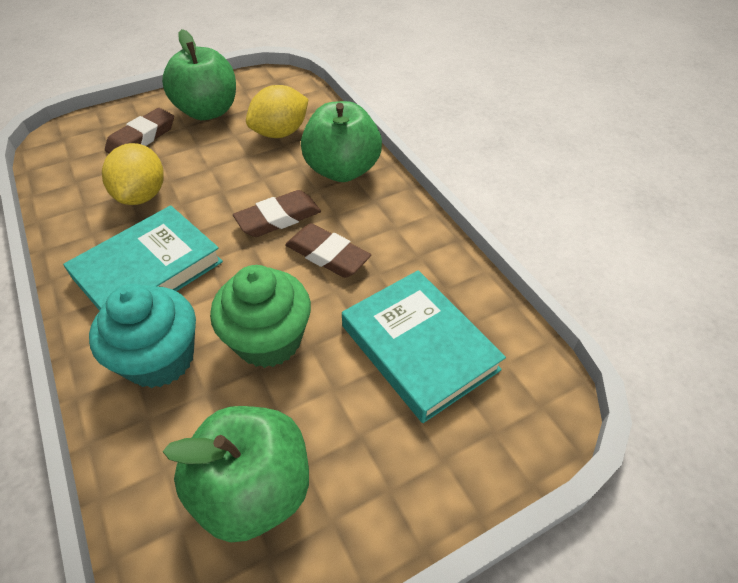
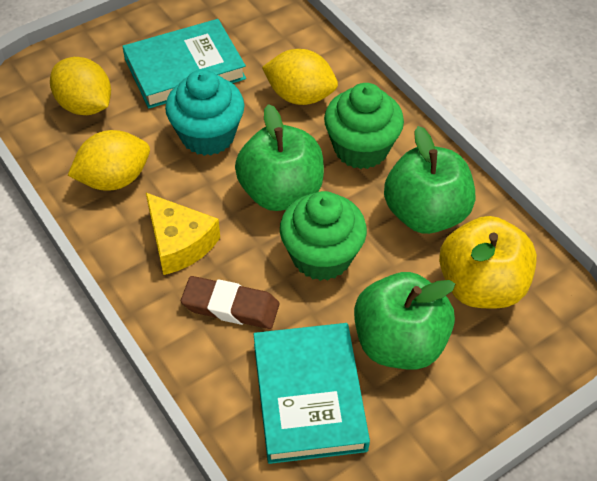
brown eraser: 3 -> 1
green cupcake: 1 -> 2
yellow apple: 0 -> 1
yellow cheese: 0 -> 1
yellow lemon: 2 -> 3

